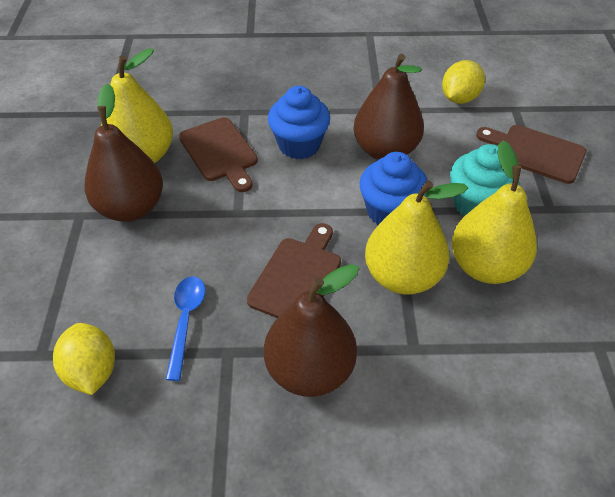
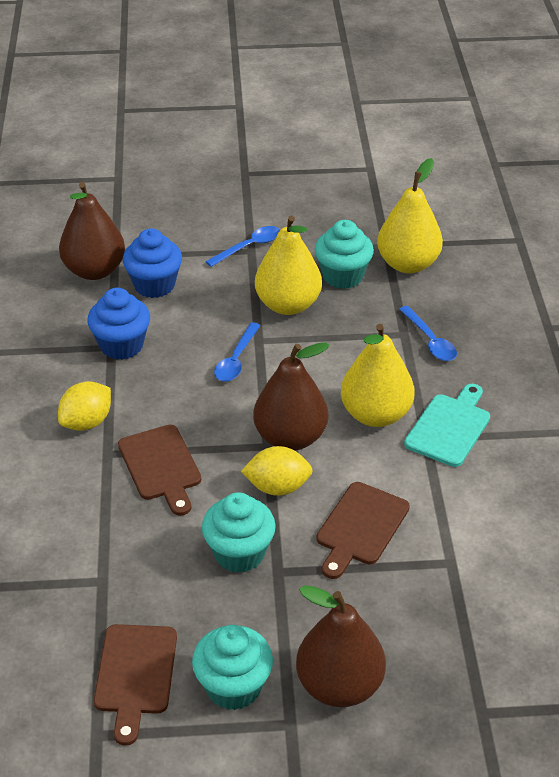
blue spoon: 1 -> 3
turquoise cupcake: 1 -> 3
turquoise cutting board: 0 -> 1

